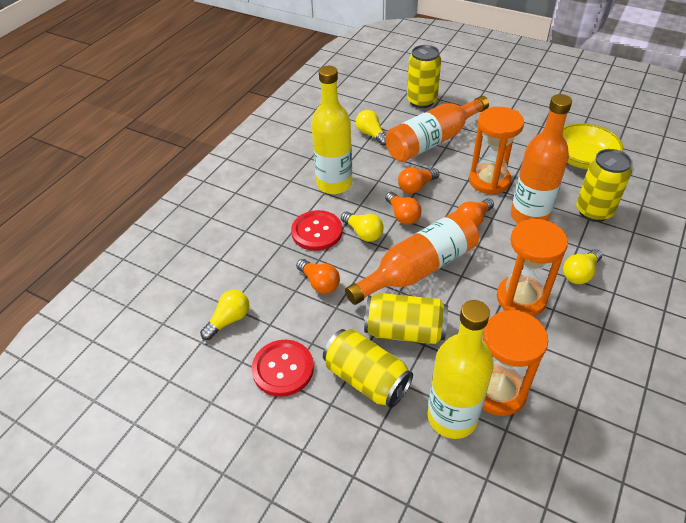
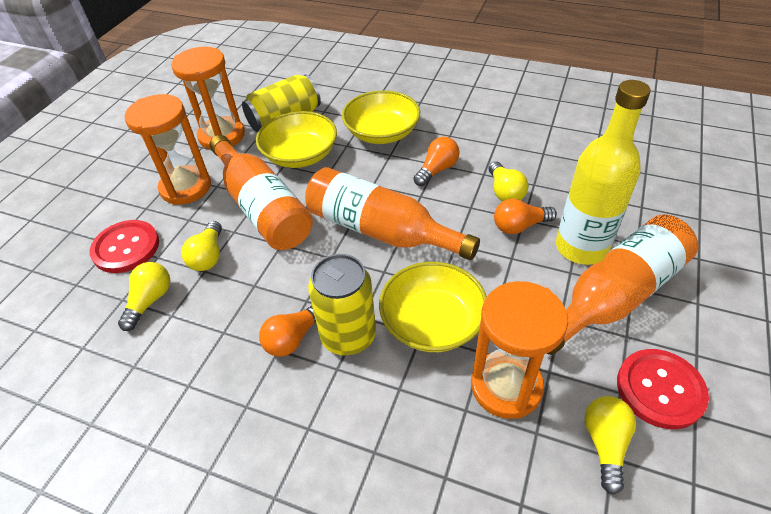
orange light bulb: 4 -> 3
yellow bottle: 2 -> 1
yellow bowl: 1 -> 3
yellow can: 4 -> 2

